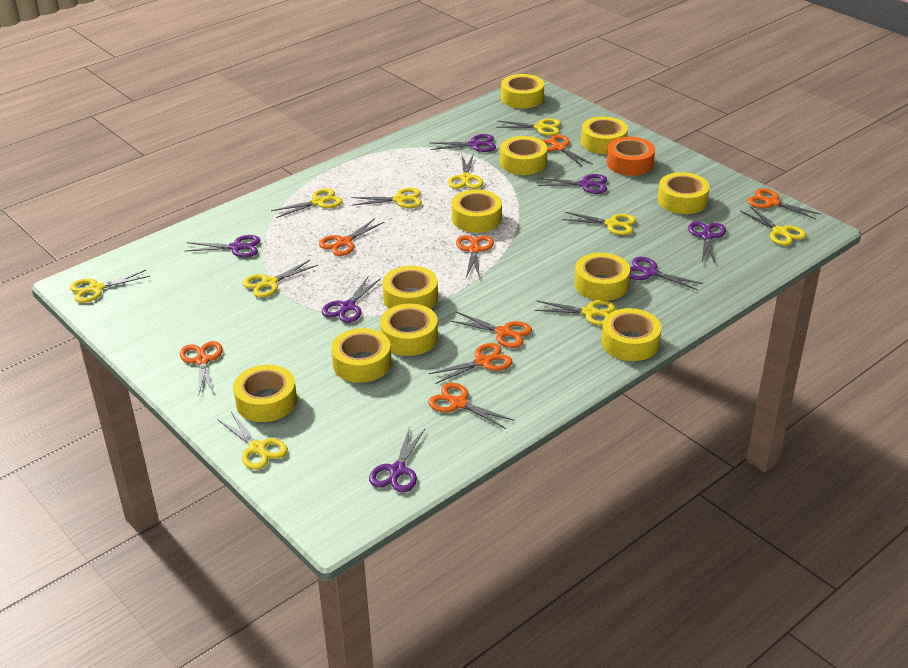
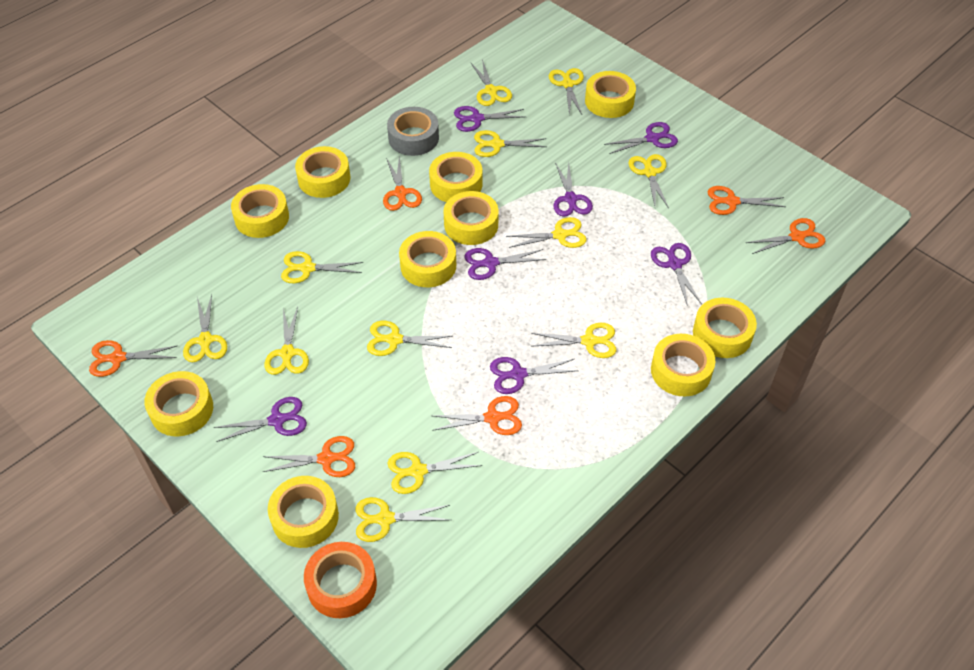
grey tape: 0 -> 1
orange scissors: 8 -> 6
yellow scissors: 10 -> 12
yellow tape: 11 -> 10

